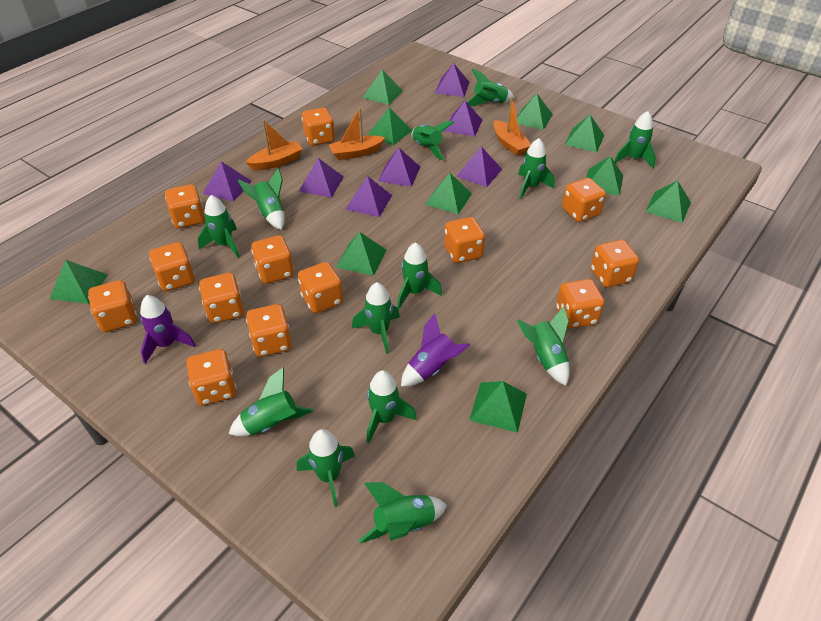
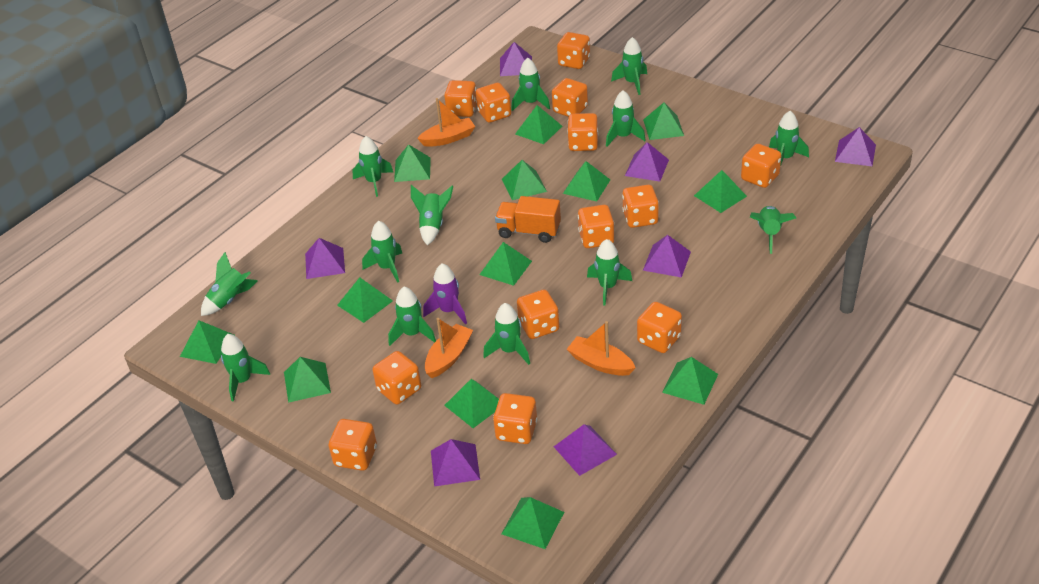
green pyramid: 10 -> 13
orange truck: 0 -> 1
purple rocket: 2 -> 1

